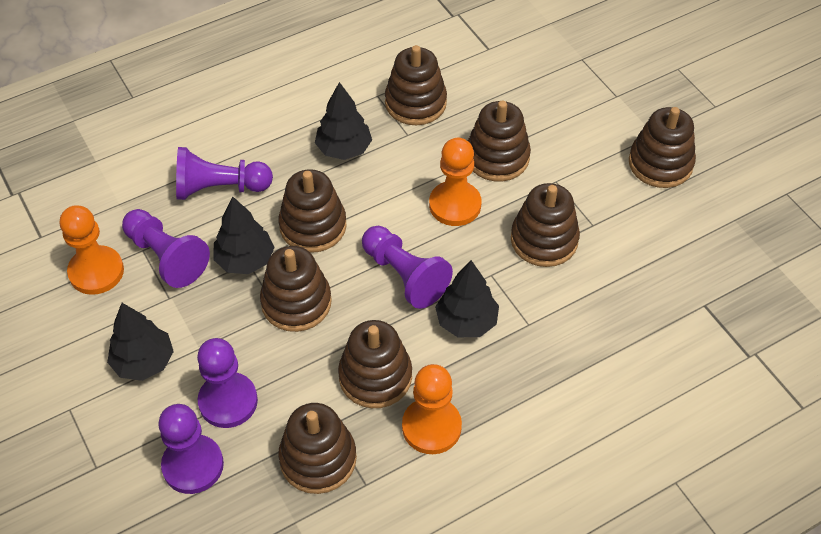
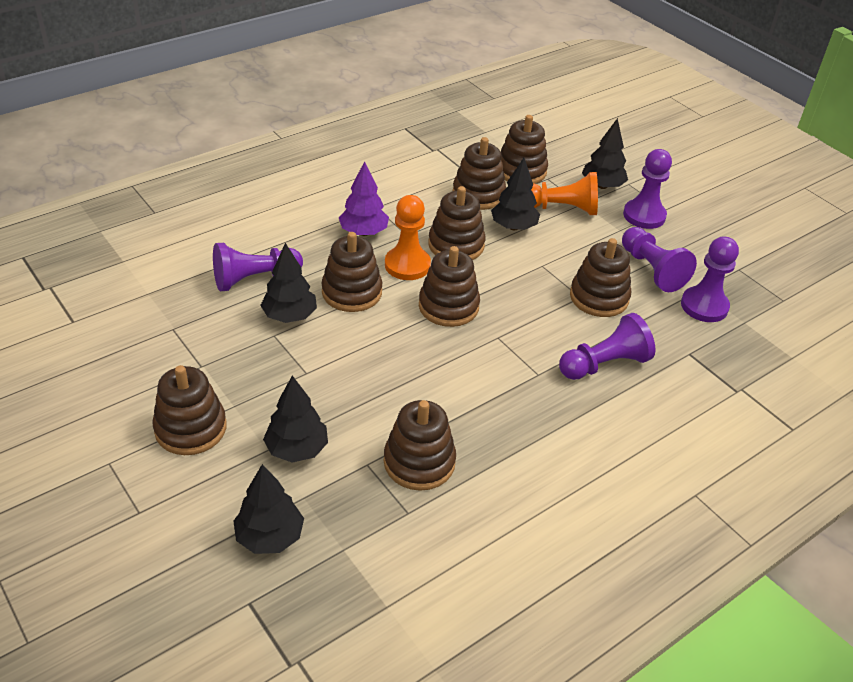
black tree: 4 -> 5
orange pawn: 3 -> 2
purple tree: 0 -> 1

